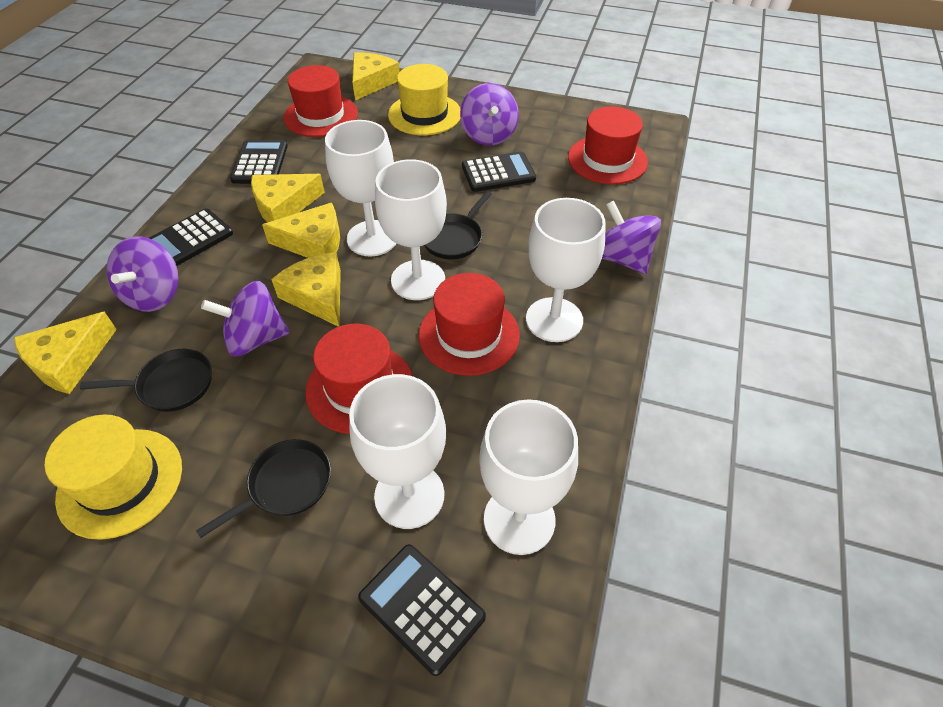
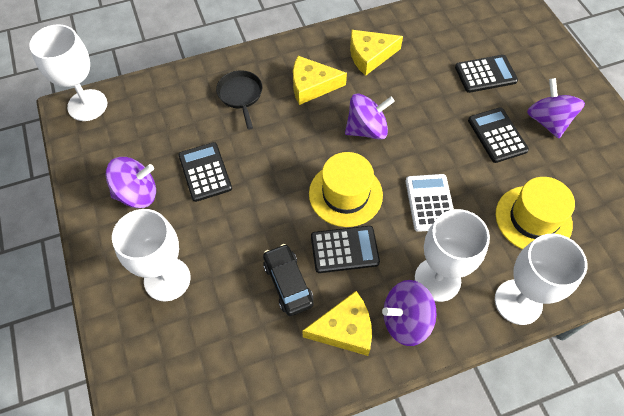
black car: 0 -> 1
black pan: 3 -> 1
red hat: 4 -> 0
white calculator: 0 -> 1
white goblet: 5 -> 4
yellow cheese: 5 -> 3

